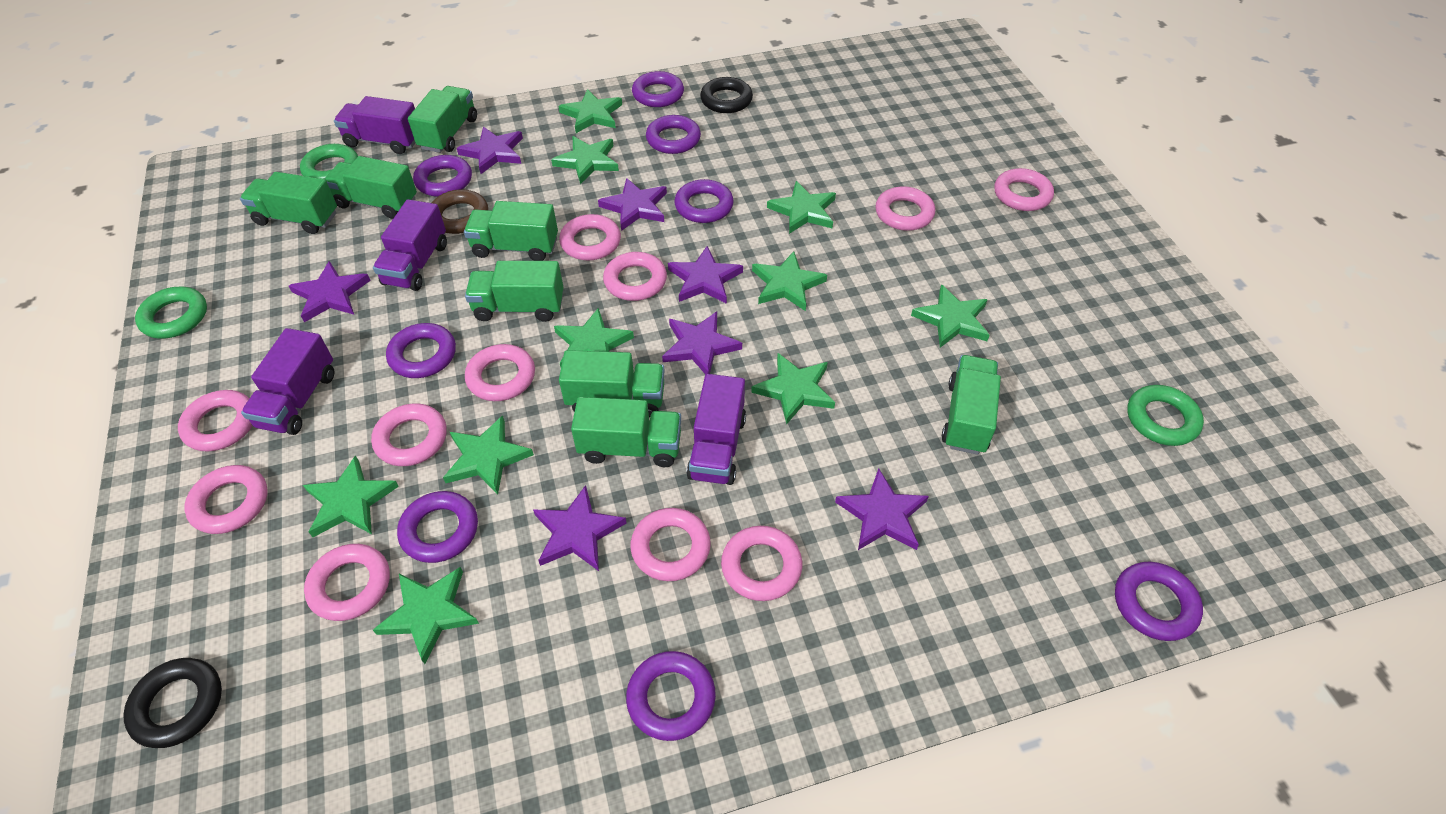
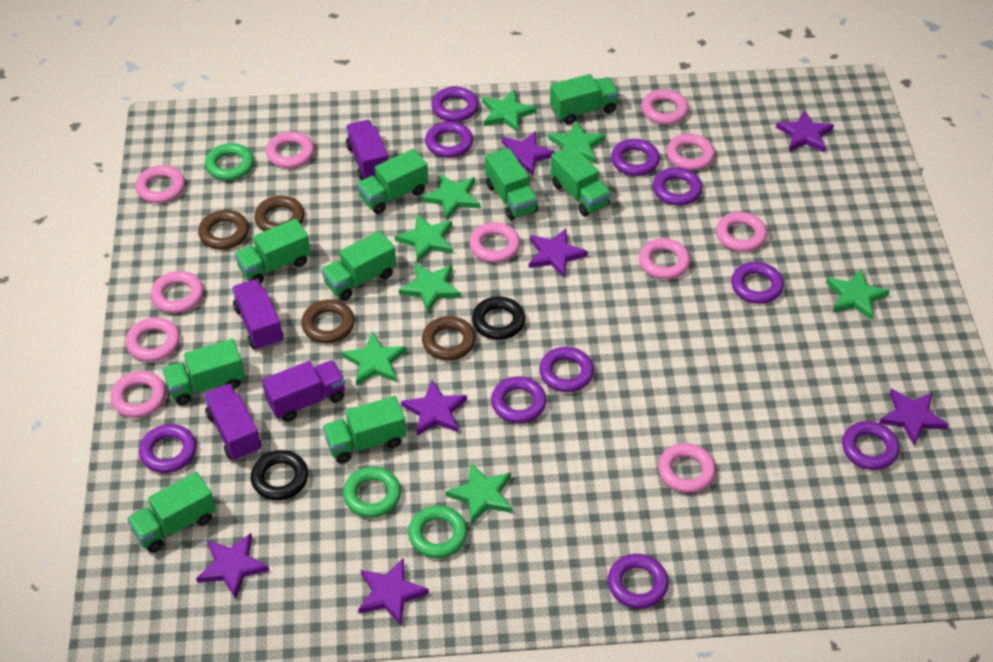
brown ring: 1 -> 4
green star: 10 -> 8
green truck: 8 -> 9
purple ring: 8 -> 10

